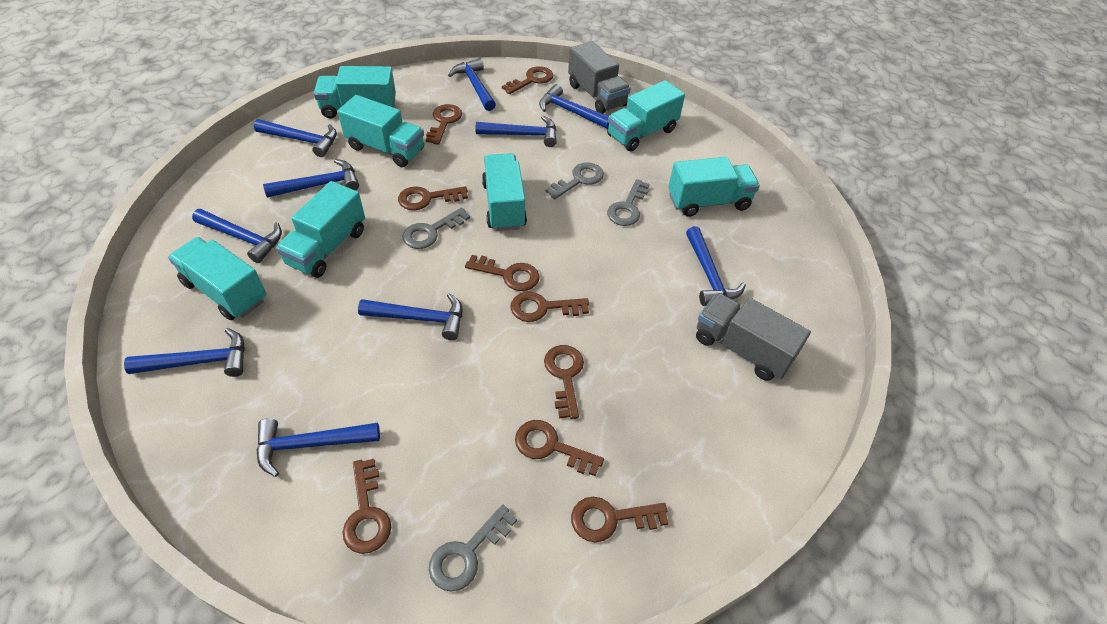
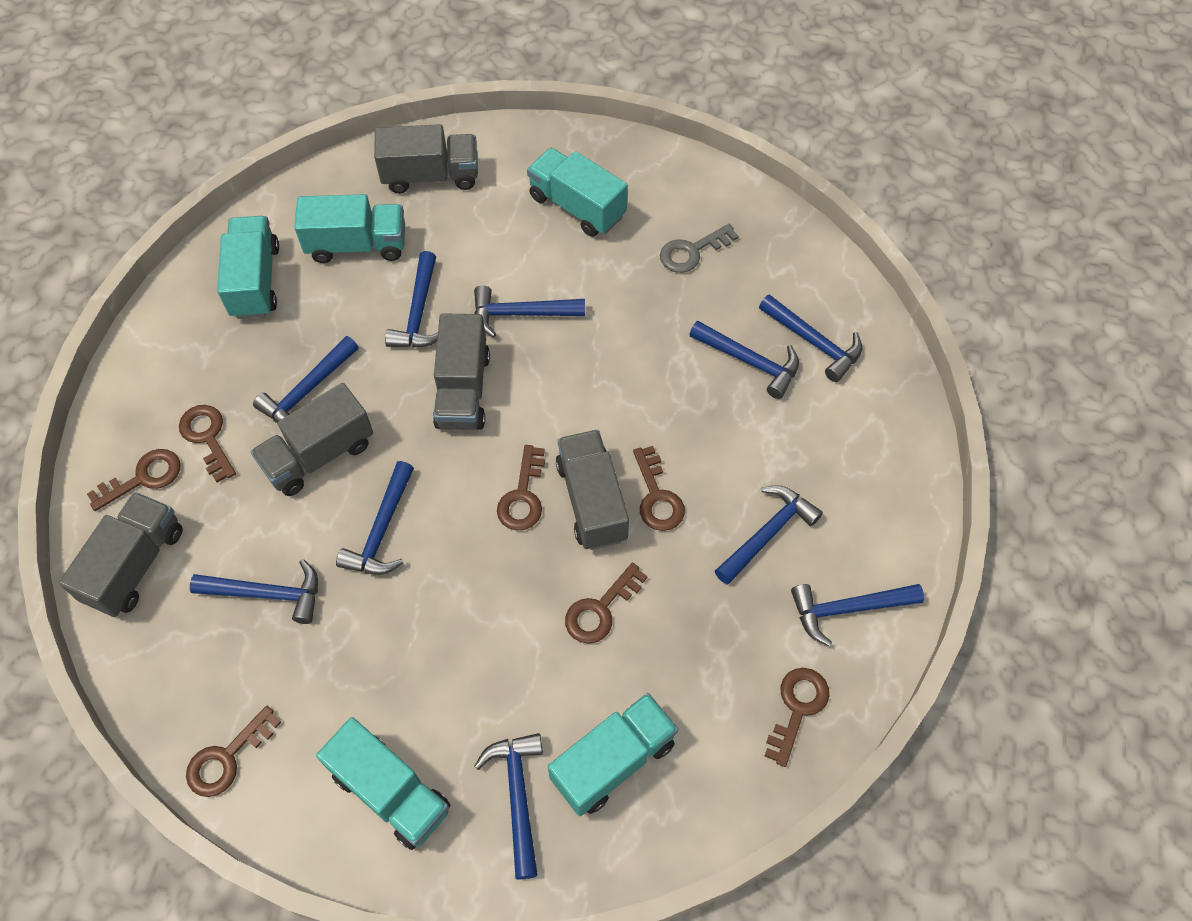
brown key: 9 -> 7
grey key: 4 -> 1
grey truck: 2 -> 5
turquoise truck: 7 -> 5

